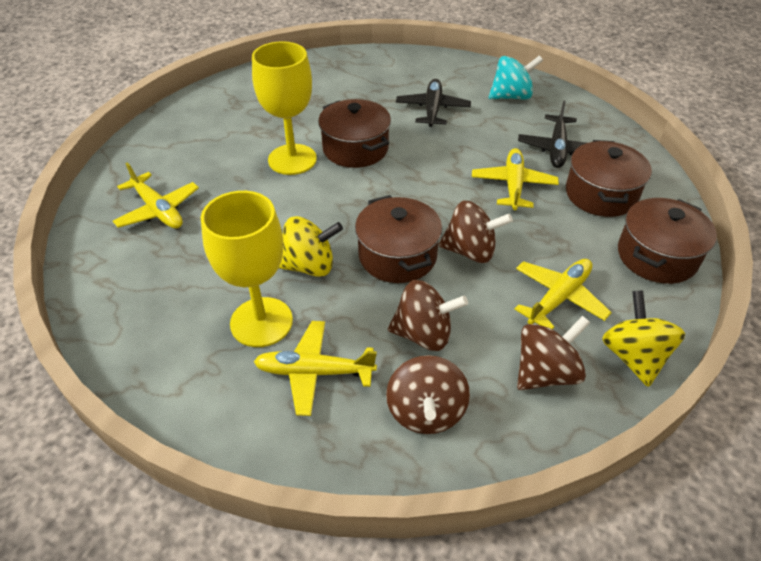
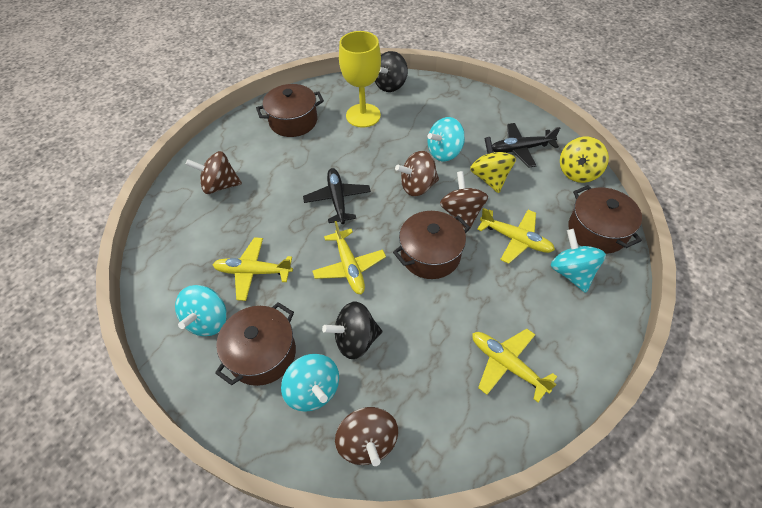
black spinning top: 0 -> 2
turquoise spinning top: 1 -> 4
yellow goblet: 2 -> 1

